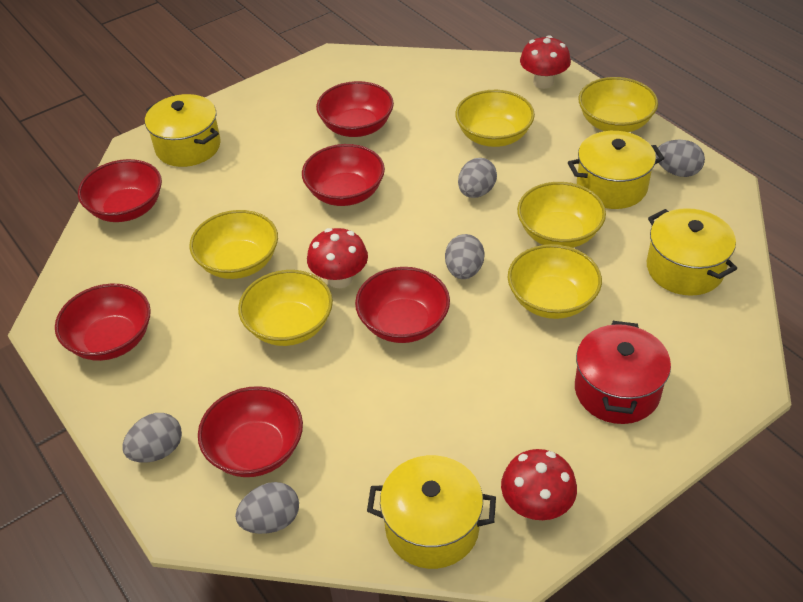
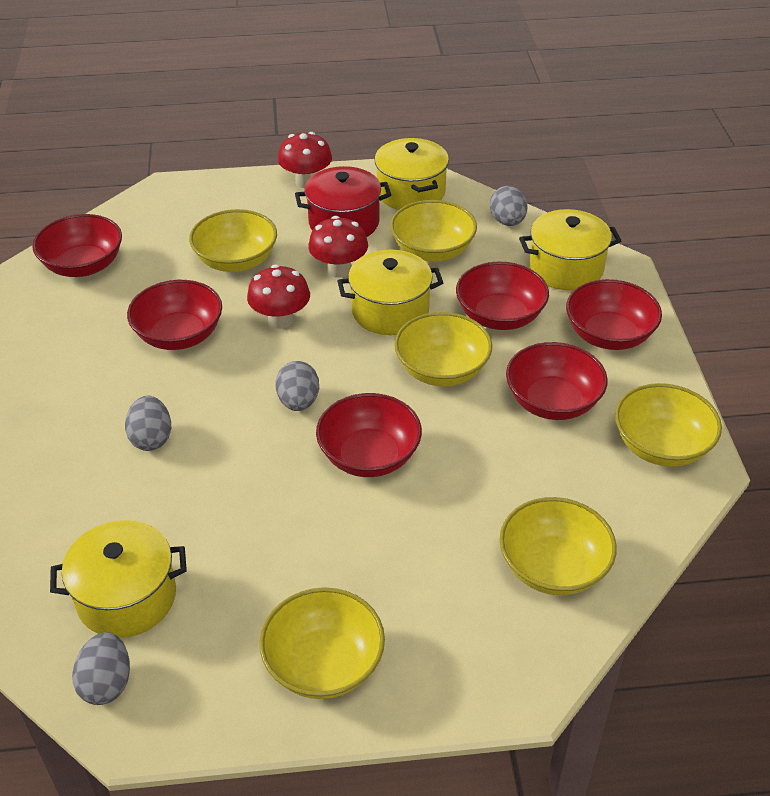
grey egg: 5 -> 4

